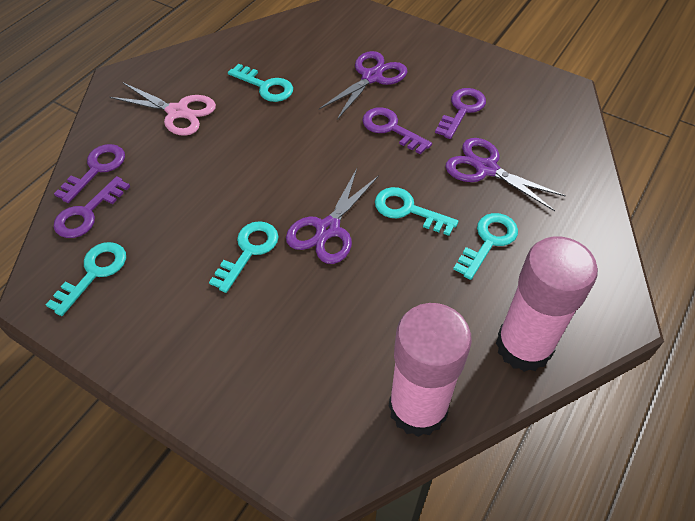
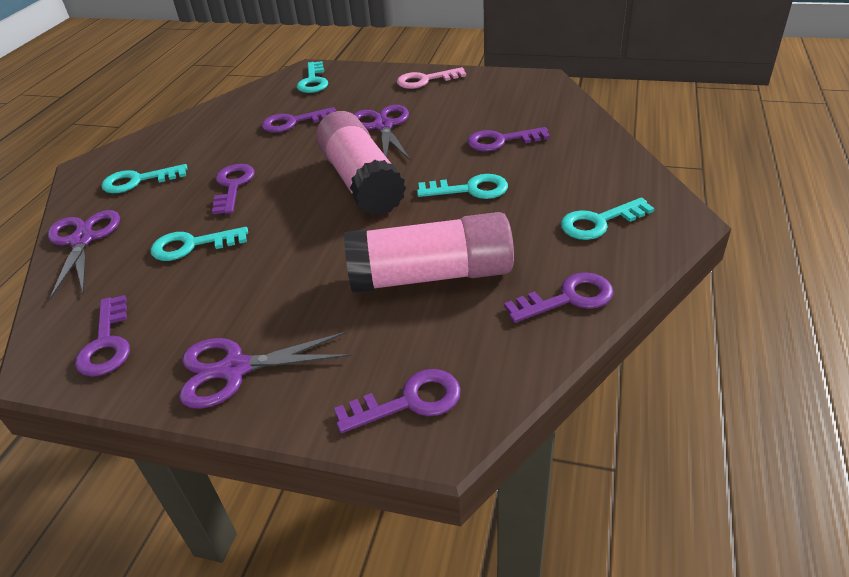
pink key: 0 -> 1
pink scissors: 1 -> 0
purple key: 4 -> 6

